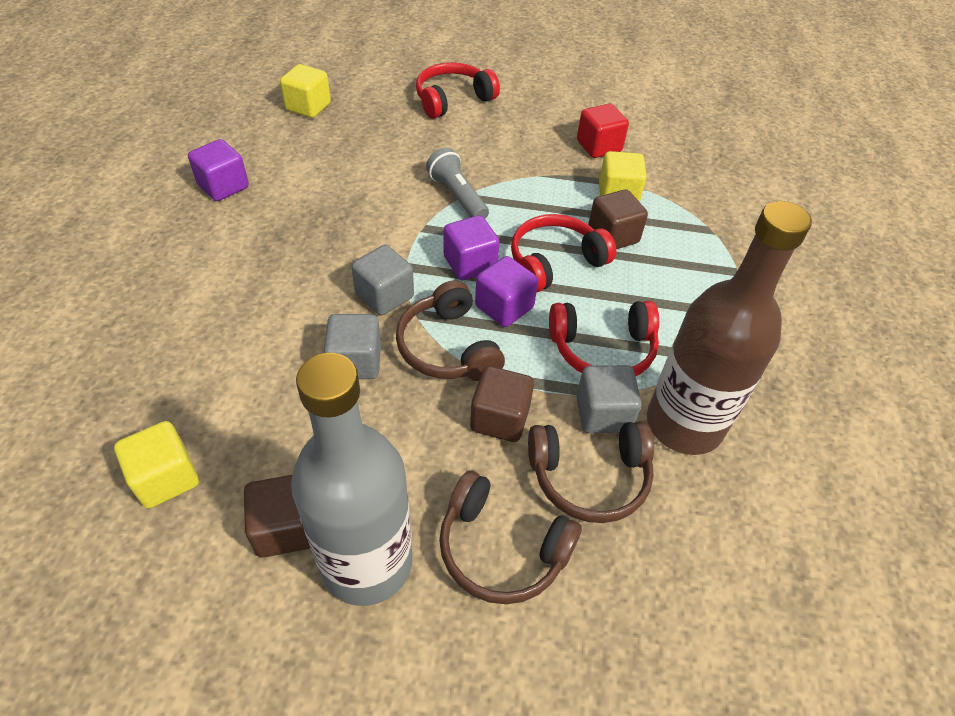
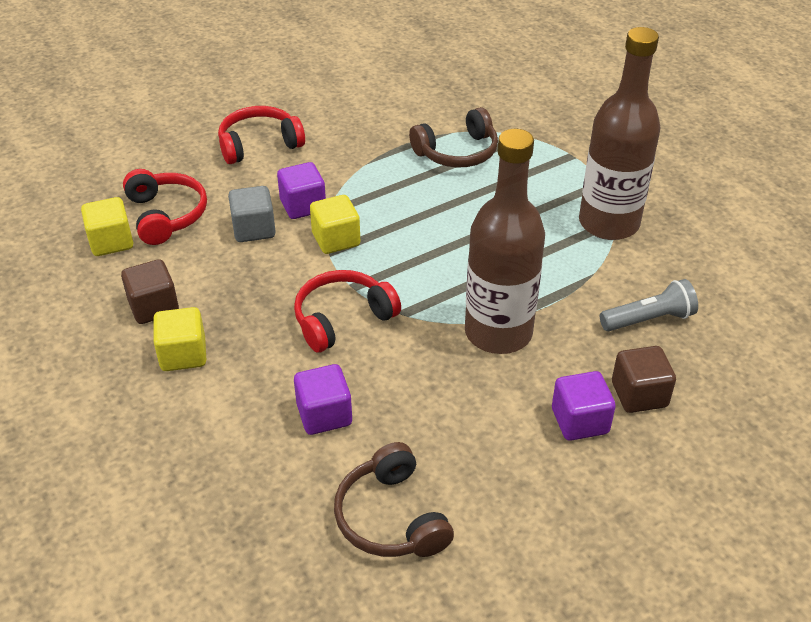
brown bottle: 1 -> 2
brown cube: 3 -> 2
brown headphones: 3 -> 2
grey bottle: 1 -> 0
grey cube: 3 -> 1
red cube: 1 -> 0

